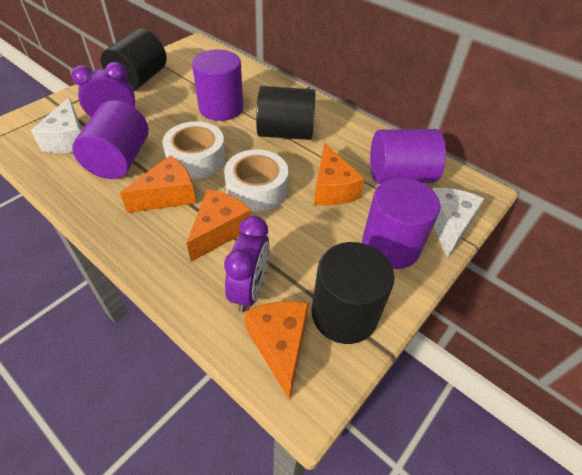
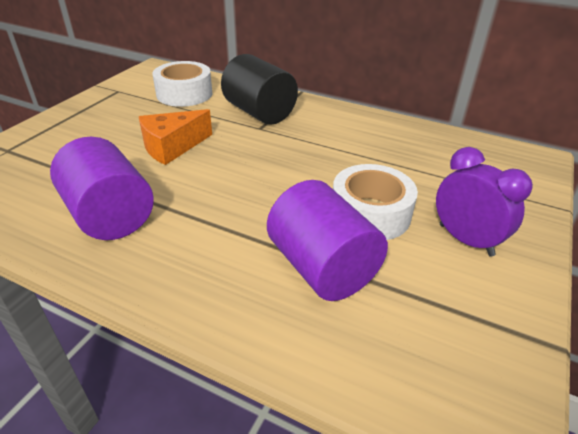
black cylinder: 3 -> 1
orange cheese: 4 -> 1
purple clock: 2 -> 1
purple cylinder: 4 -> 2
white cheese: 2 -> 0

